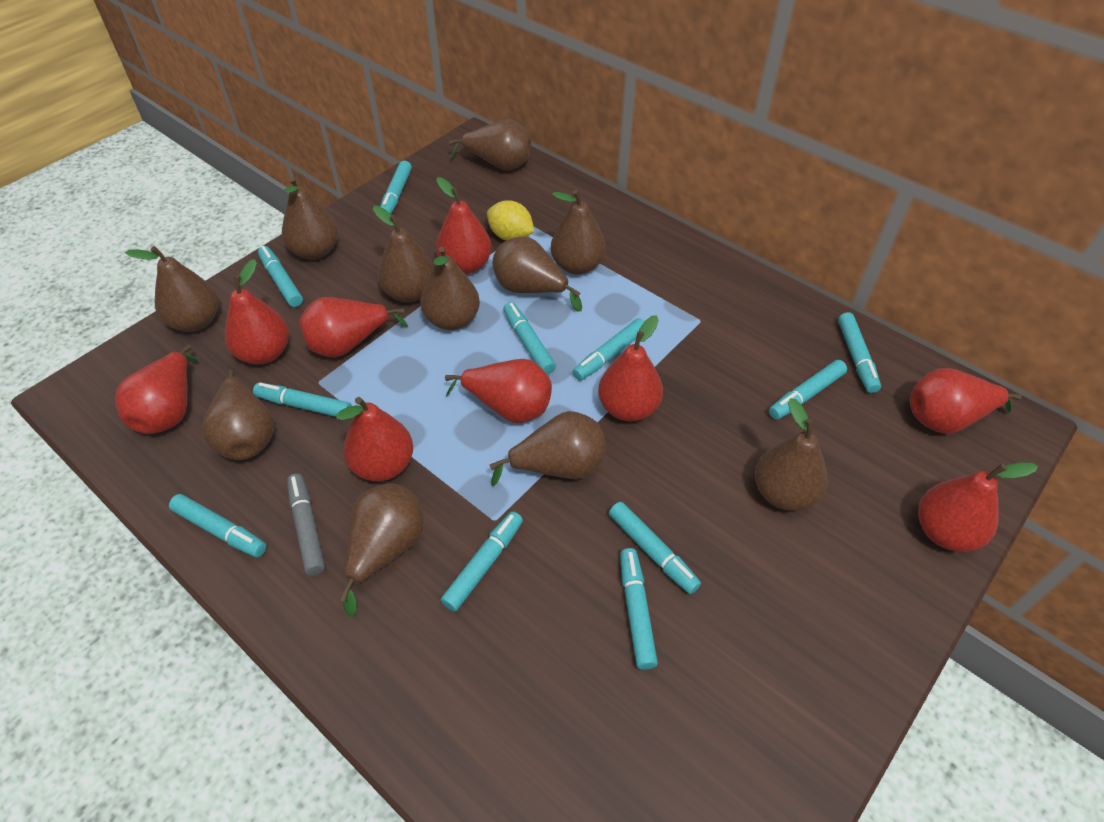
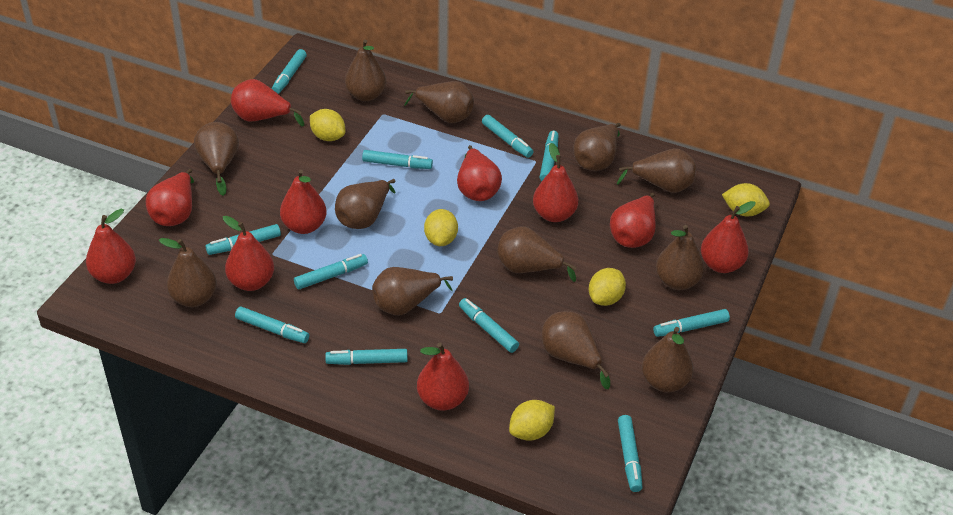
brown pear: 11 -> 12
grey marker: 1 -> 0
red pear: 9 -> 10
yellow lemon: 1 -> 5

